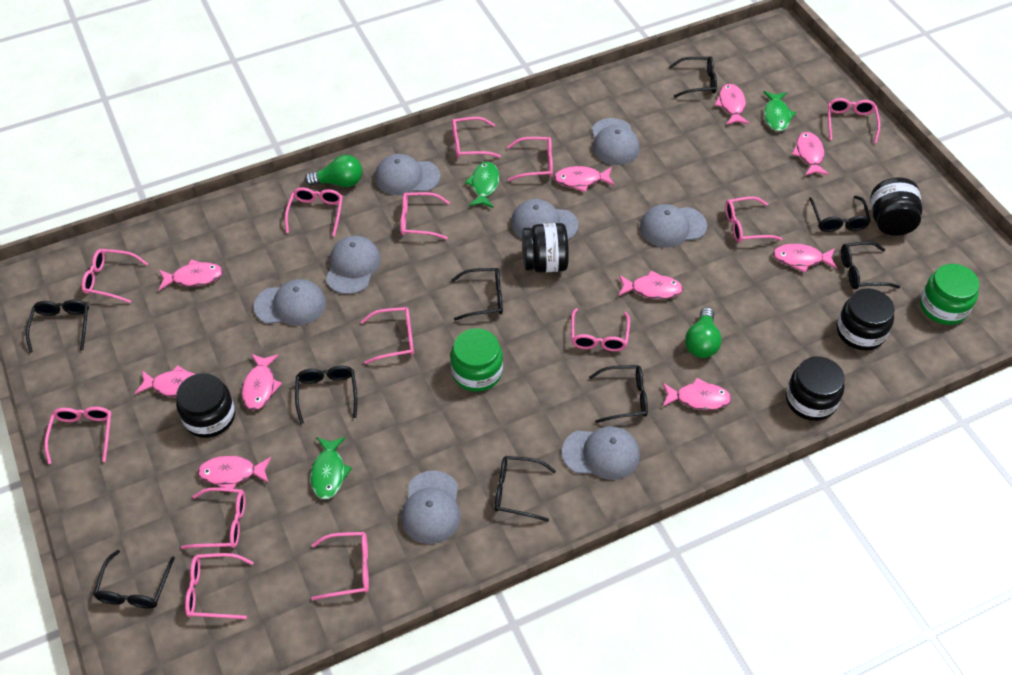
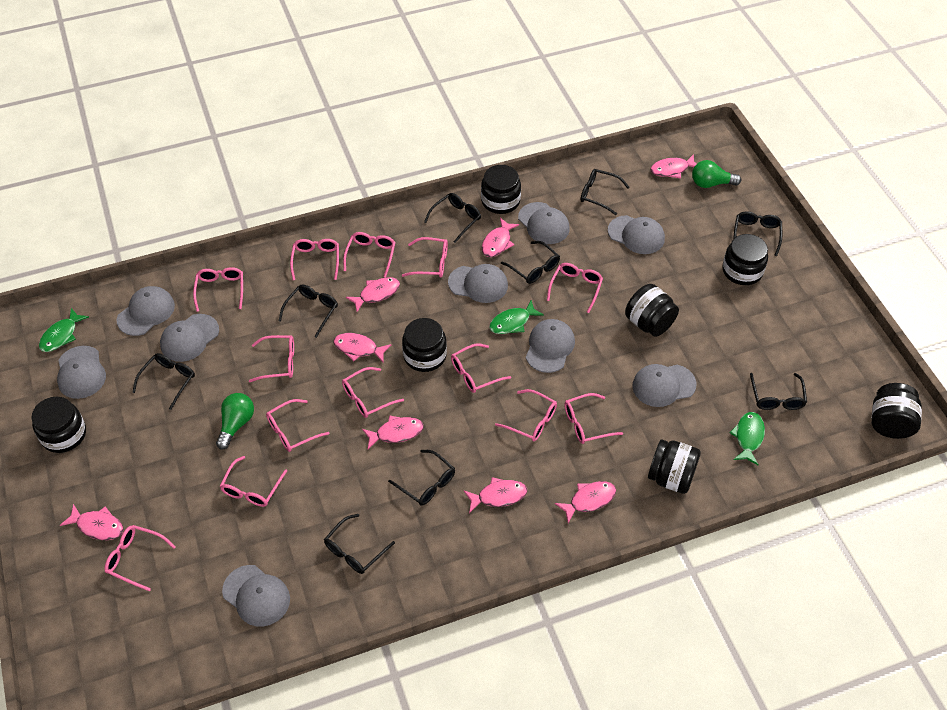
black jar: 5 -> 7
green jar: 2 -> 0
grey cap: 8 -> 9
pink fish: 10 -> 8

